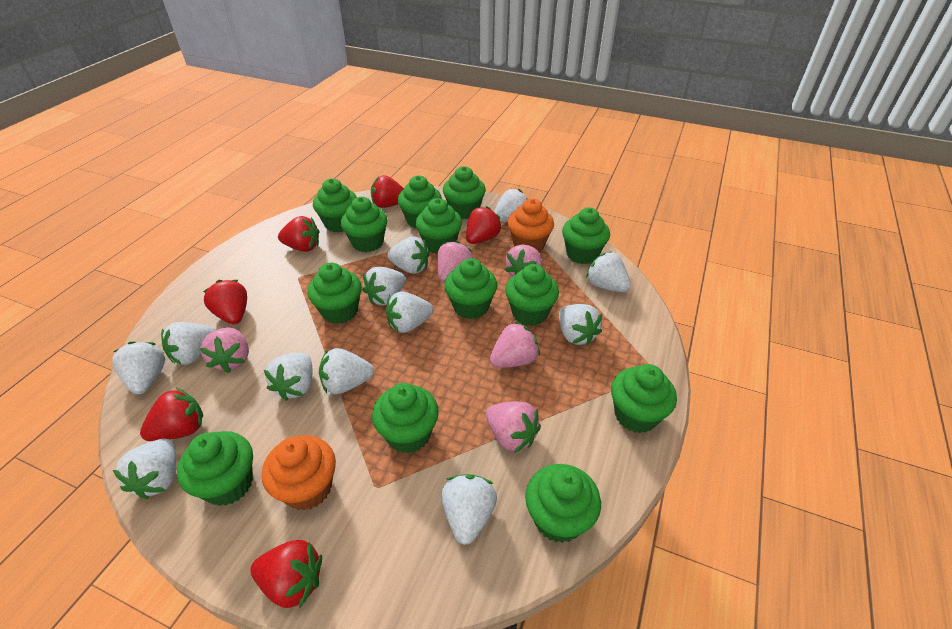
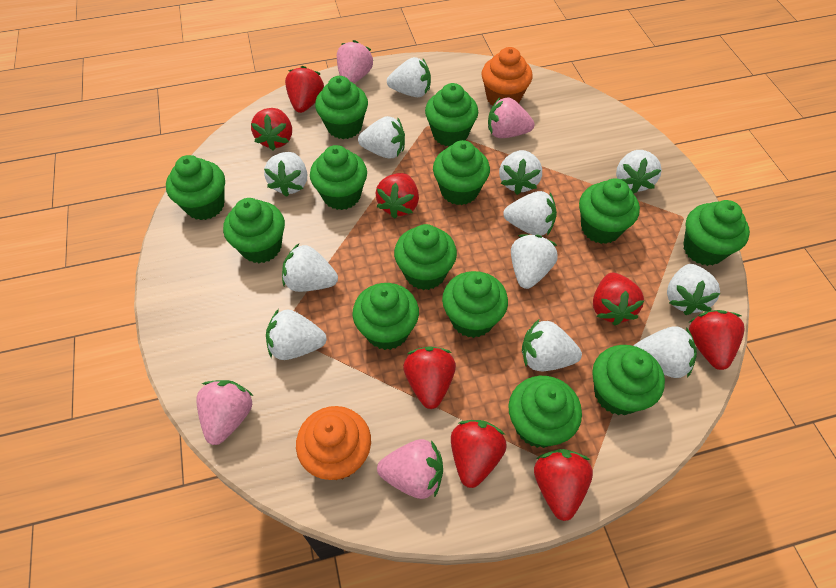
pink strawberry: 5 -> 4
red strawberry: 6 -> 8

